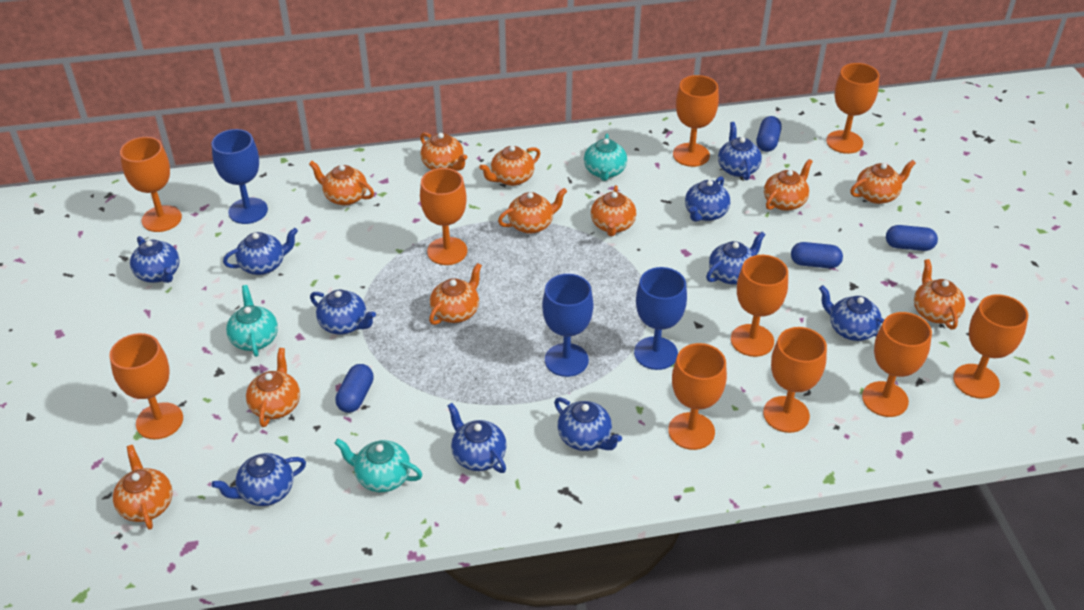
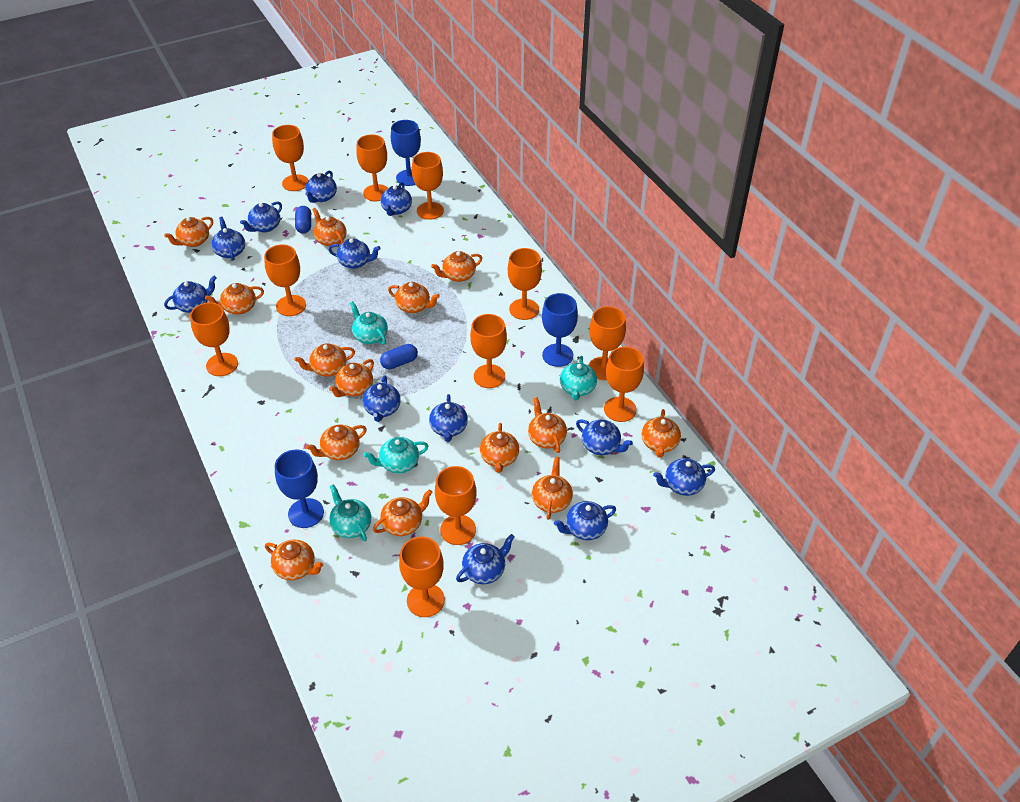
blue capsule: 4 -> 2
blue teapot: 10 -> 12
orange goblet: 10 -> 11
orange teapot: 11 -> 14
turquoise teapot: 3 -> 4

